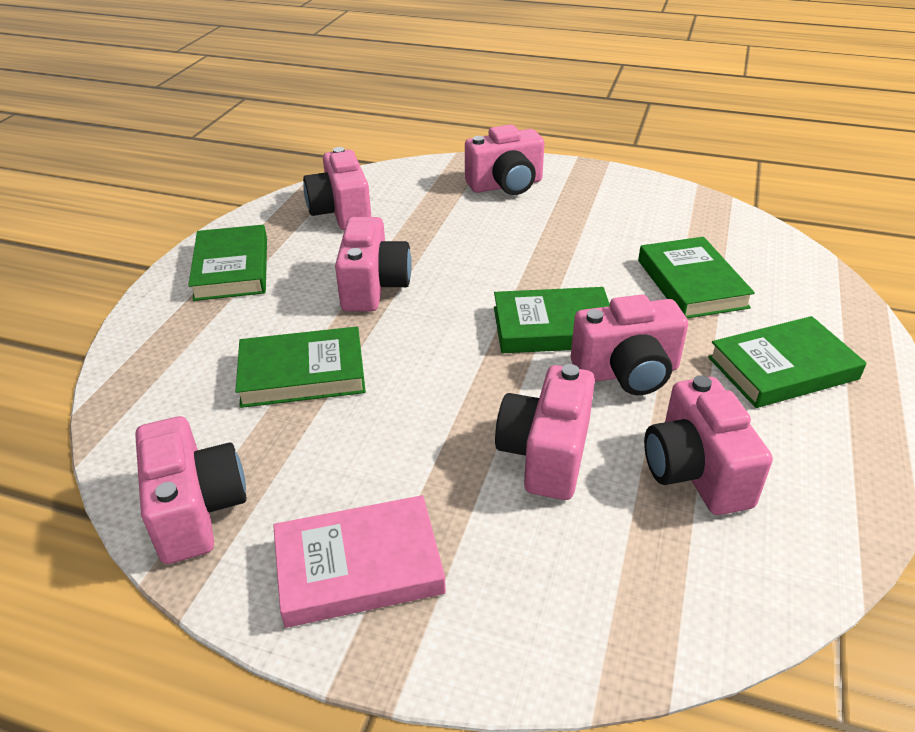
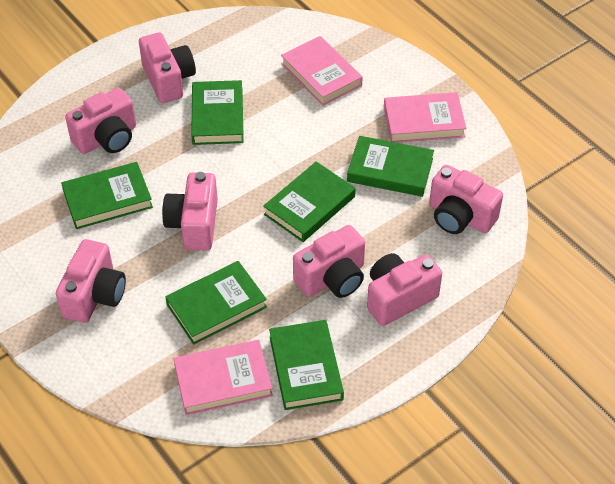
green book: 5 -> 6
pink book: 1 -> 3

